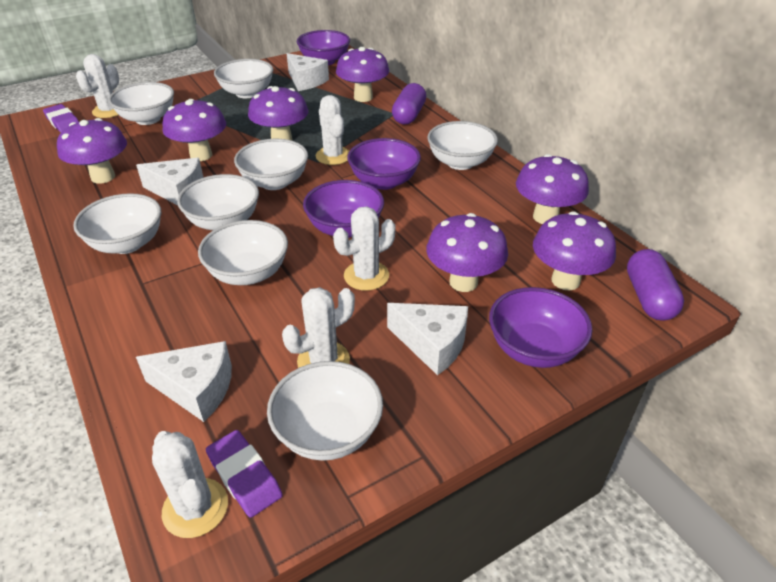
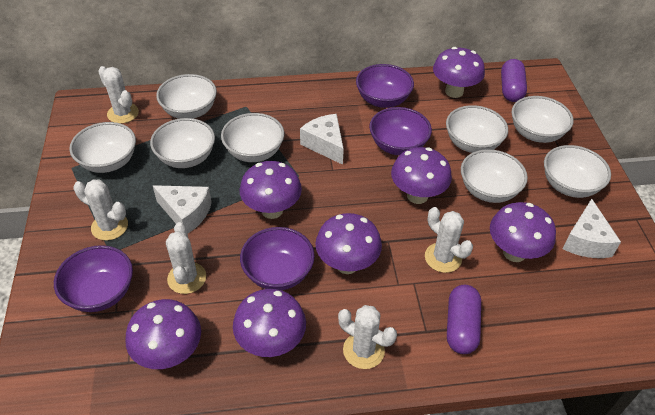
purple eraser: 2 -> 0
white cheese: 4 -> 3

